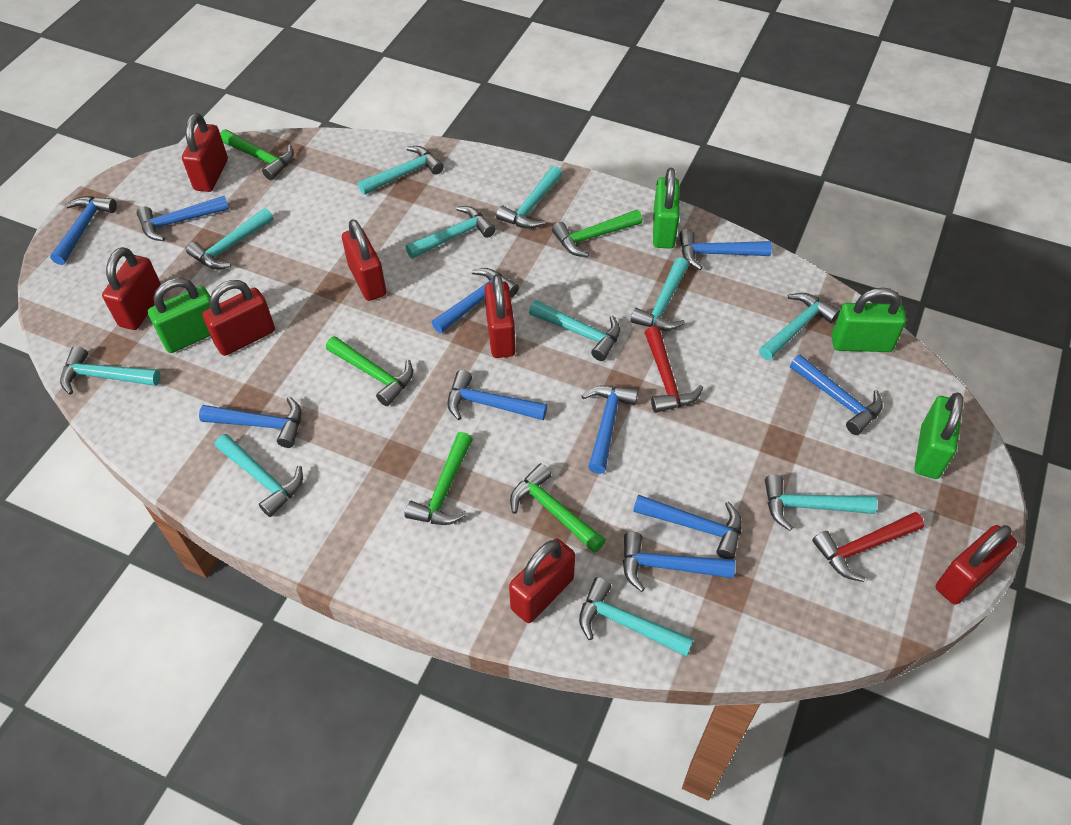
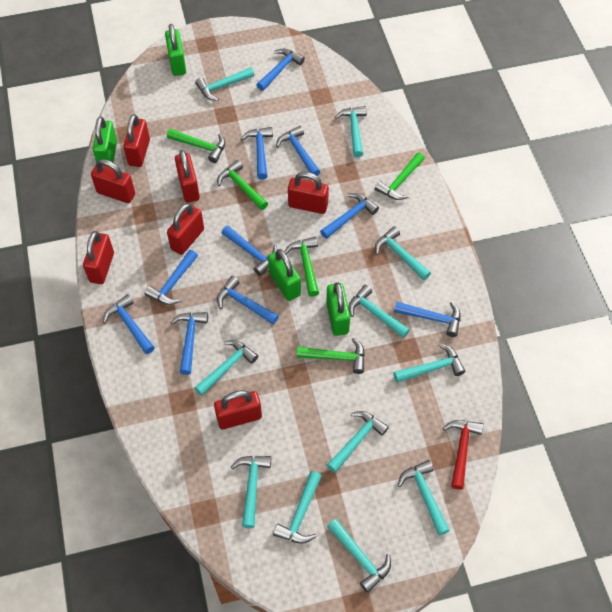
red hammer: 2 -> 1

